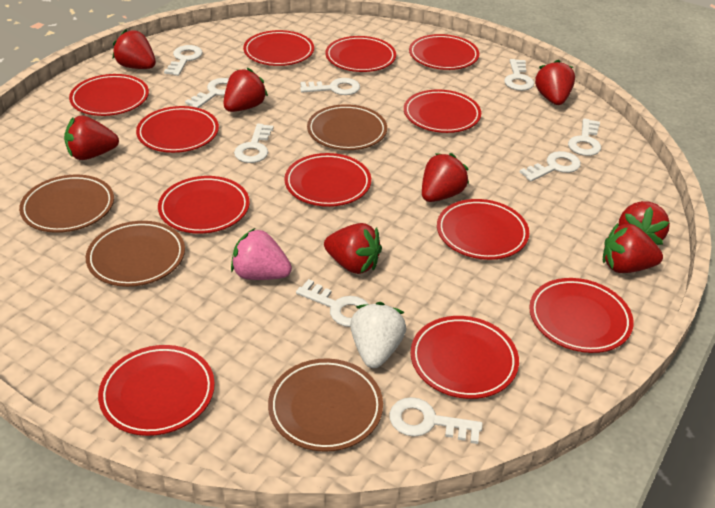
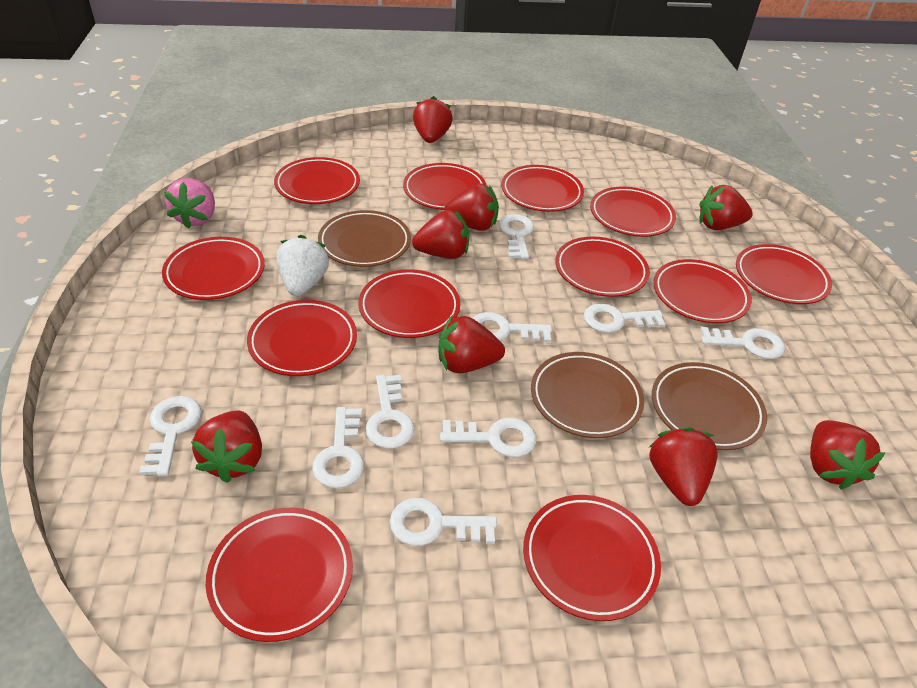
brown plate: 4 -> 3

